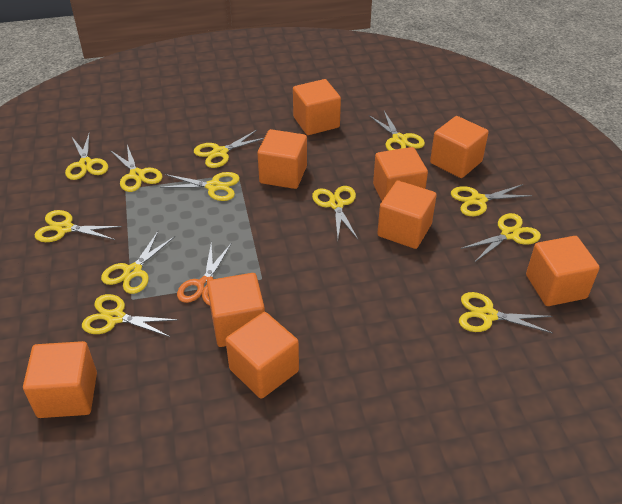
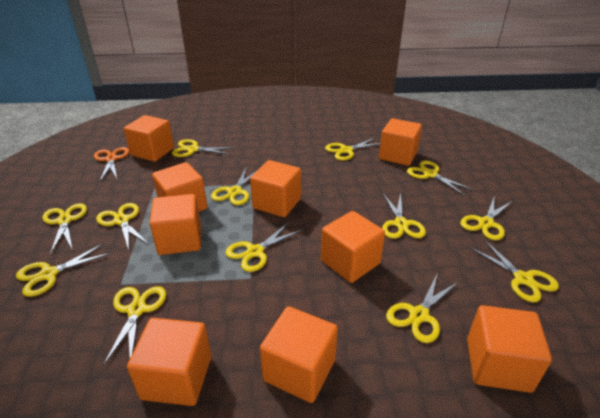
yellow scissors: 12 -> 13

